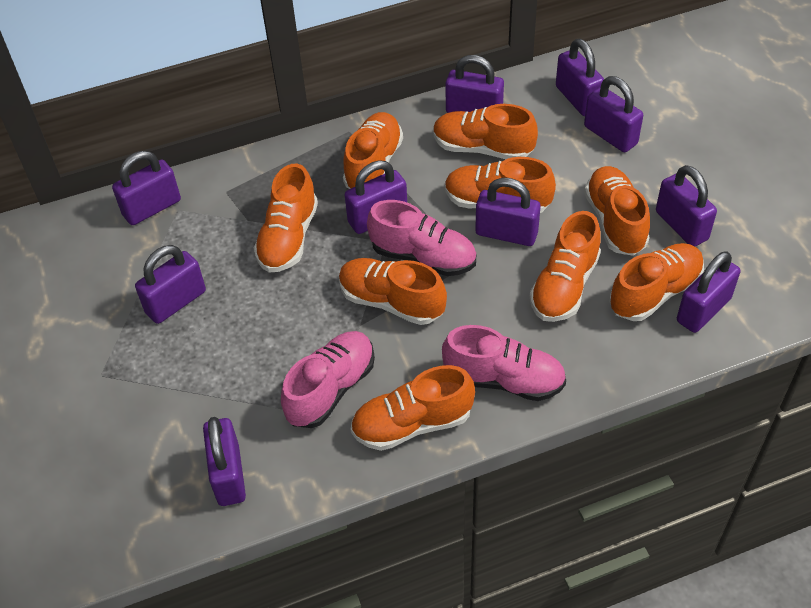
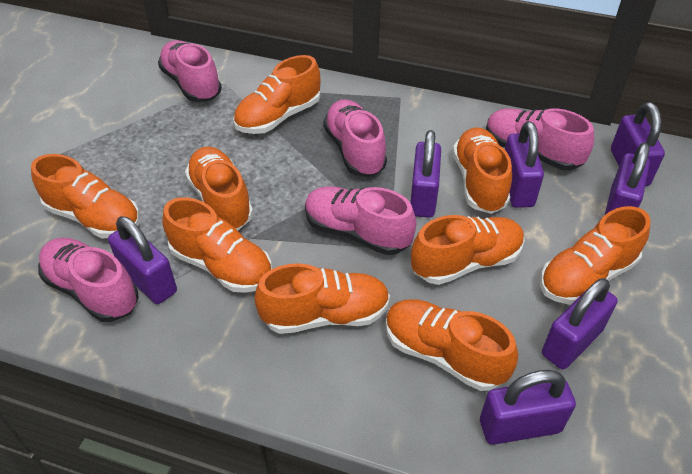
pink shoe: 3 -> 5
purple padlock: 10 -> 7

